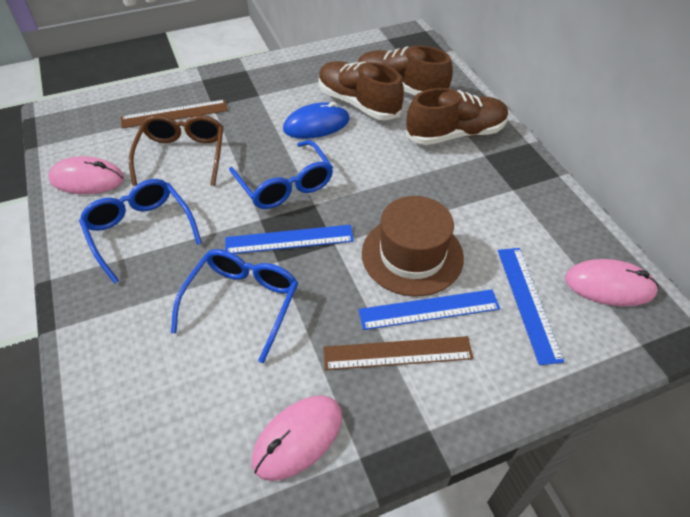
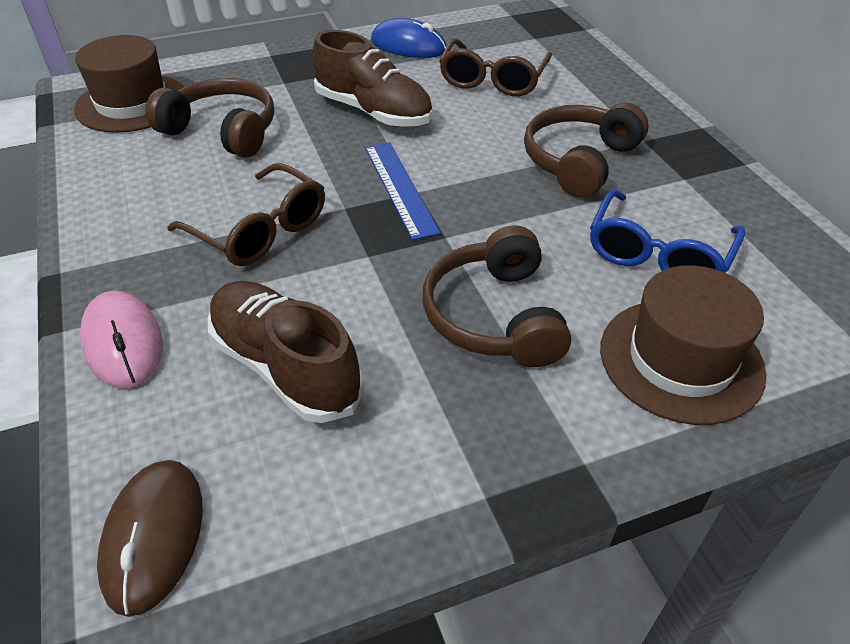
blue glasses: 3 -> 1
blue ruler: 3 -> 1
brown glasses: 1 -> 2
brown hat: 1 -> 2
brown headphones: 0 -> 3
brown mouse: 0 -> 1
brown ruler: 2 -> 0
brown shoe: 3 -> 2
pink mouse: 3 -> 1

